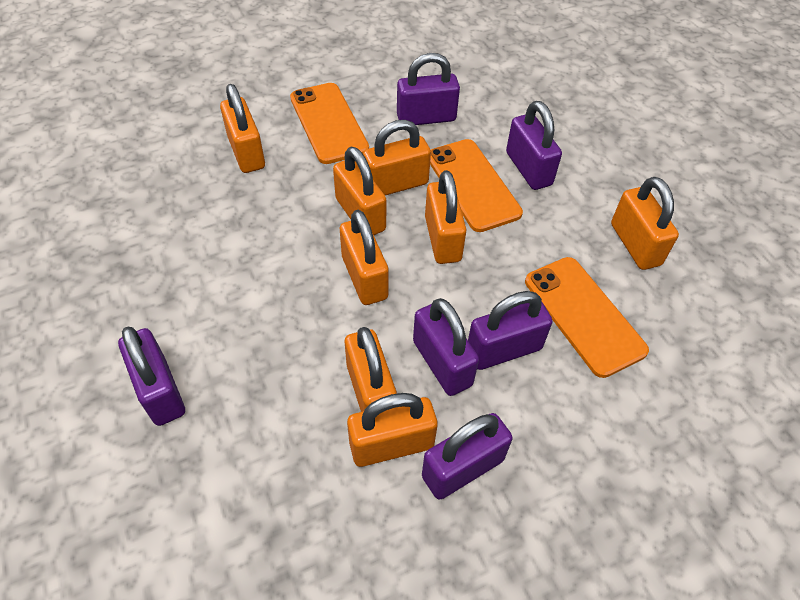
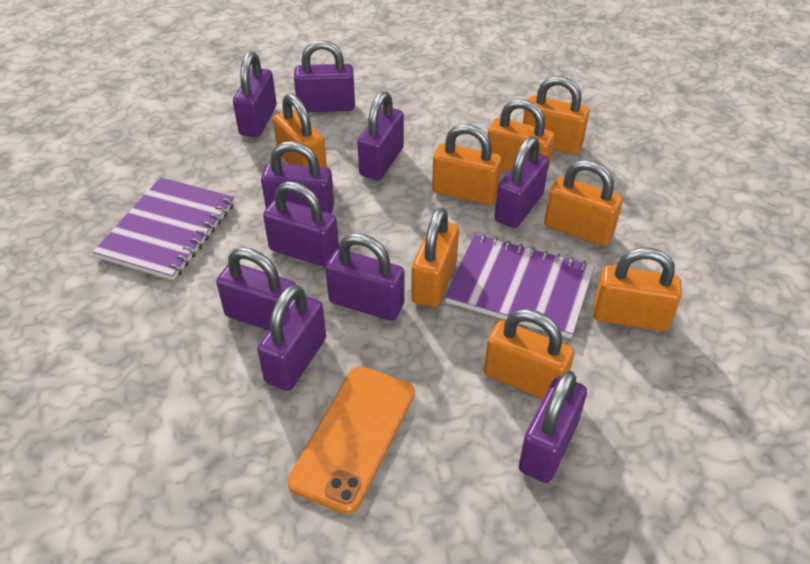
orange phone: 3 -> 1
purple notebook: 0 -> 2
purple padlock: 6 -> 10

